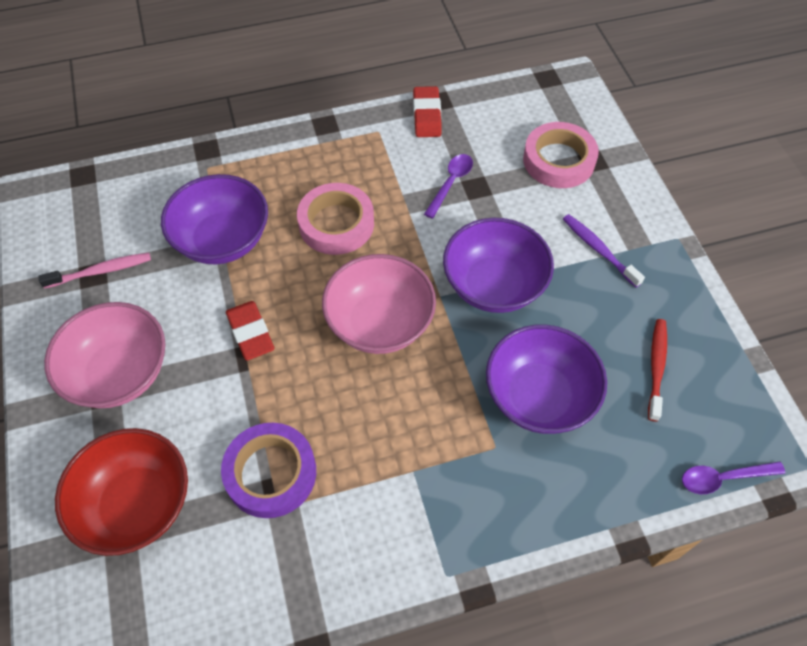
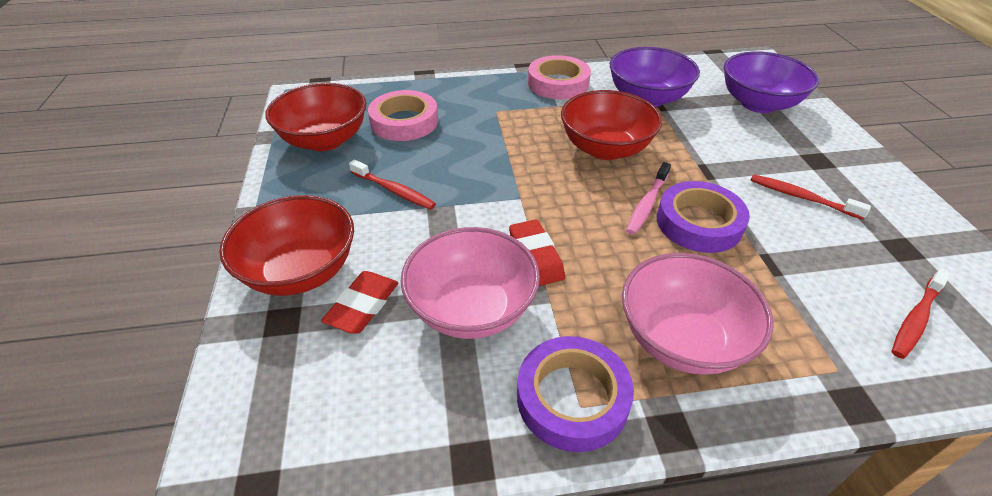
purple bowl: 3 -> 2
purple spoon: 2 -> 0
purple tape: 1 -> 2
purple toothbrush: 1 -> 0
red bowl: 1 -> 3
red toothbrush: 1 -> 3

